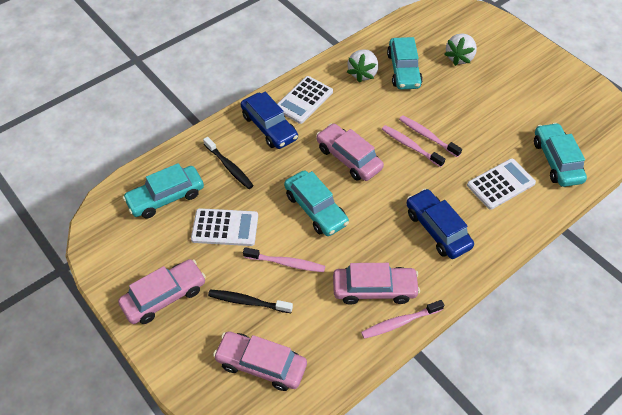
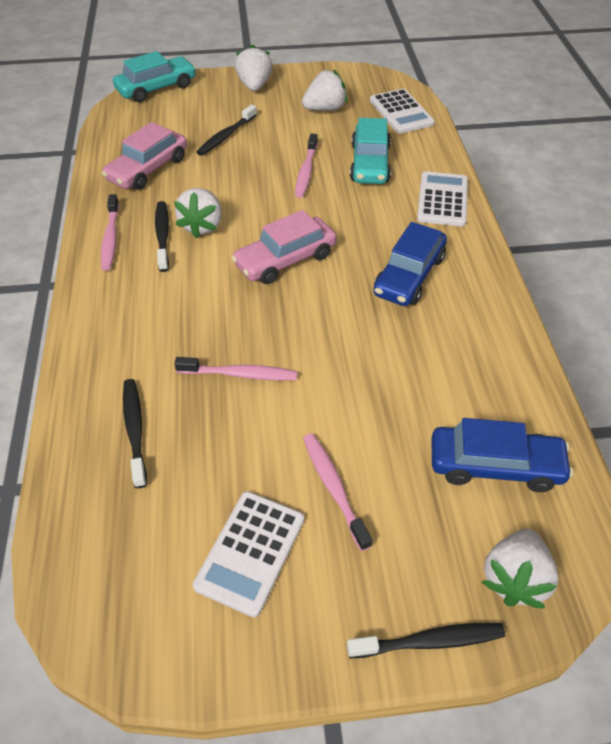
black toothbrush: 2 -> 4
pink car: 4 -> 2
turquoise car: 4 -> 2
white strawberry: 2 -> 4

